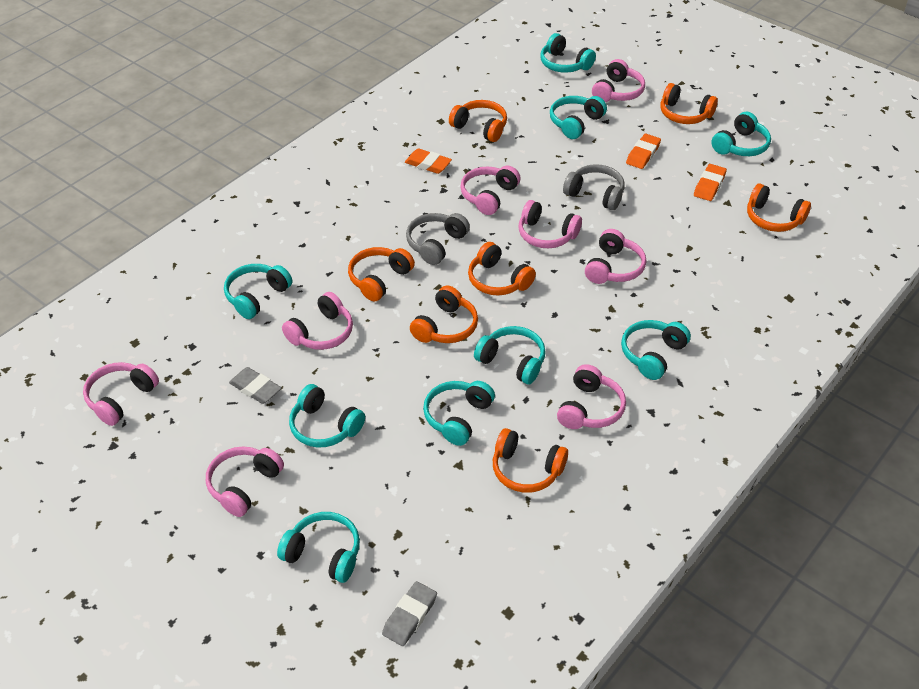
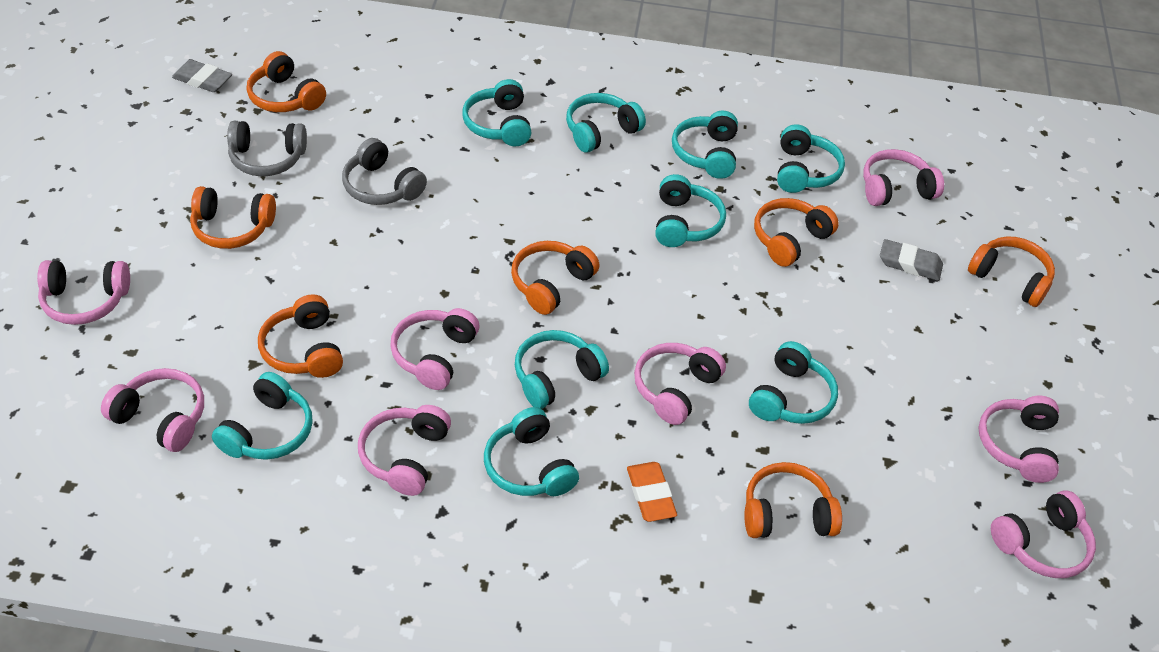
orange eraser: 3 -> 1

